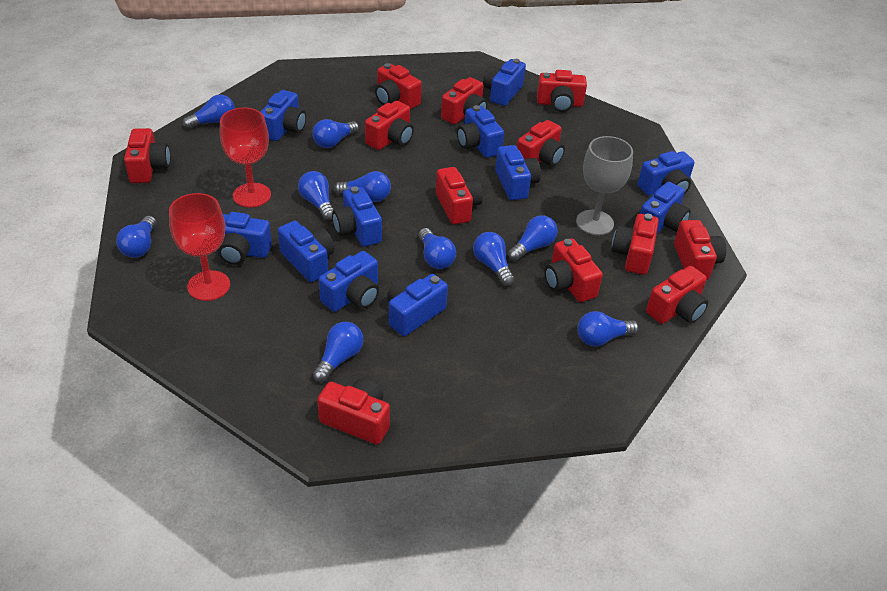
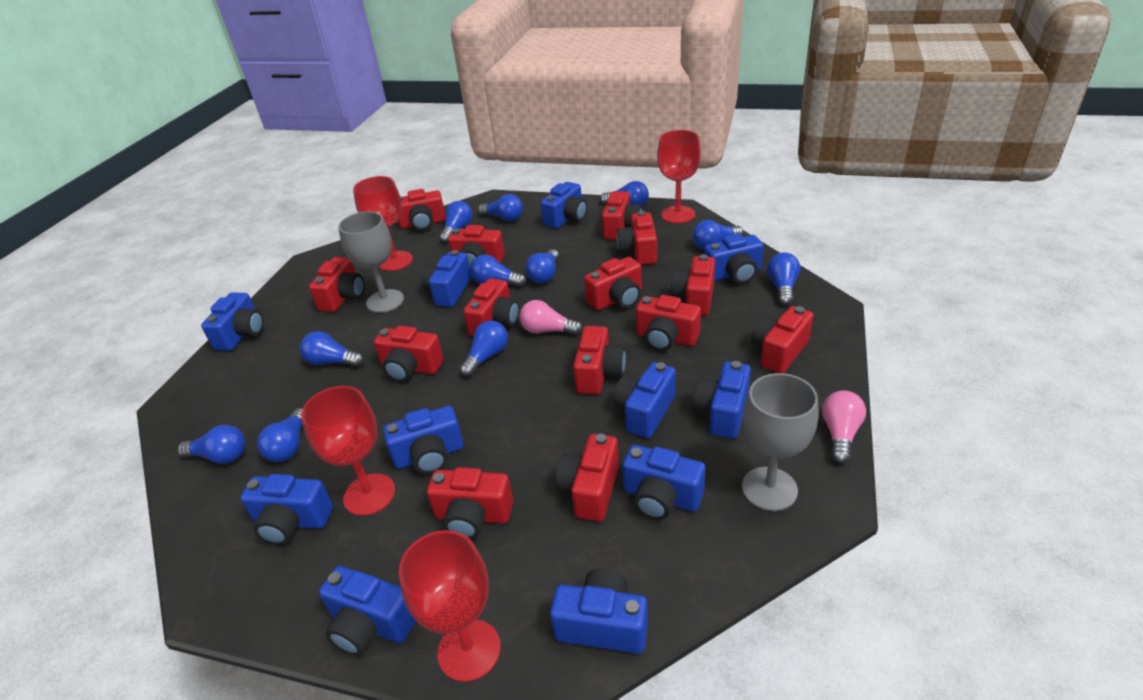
blue light bulb: 10 -> 11
grey goblet: 1 -> 2
pink light bulb: 0 -> 2
red camera: 12 -> 14
red goblet: 2 -> 4

